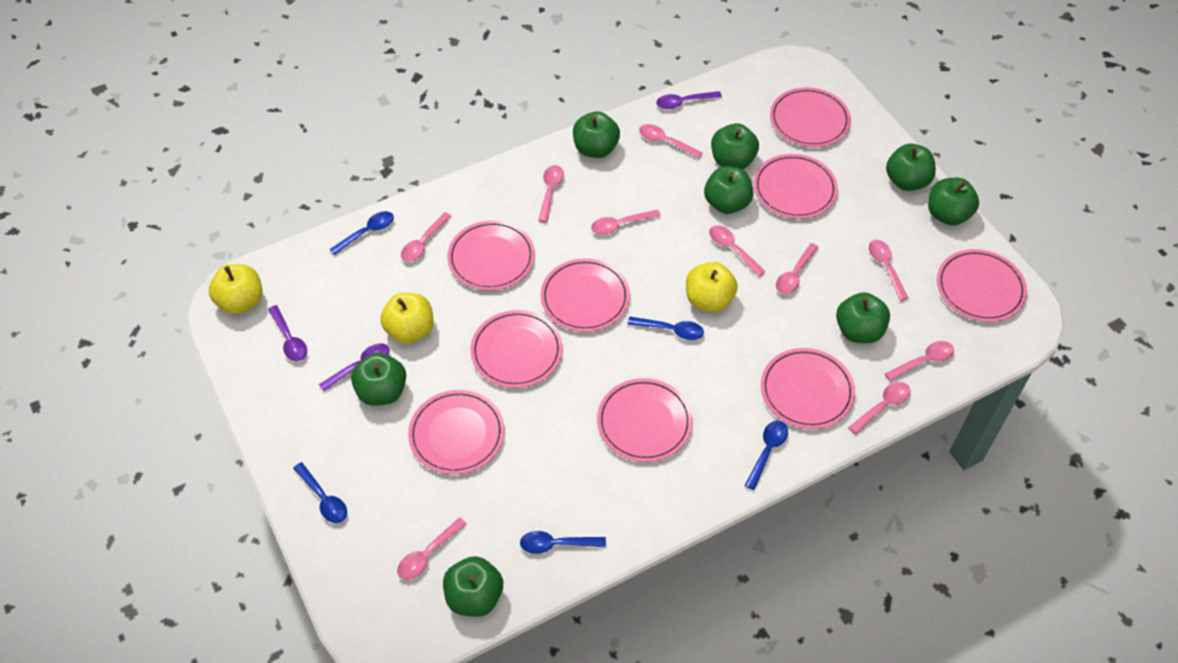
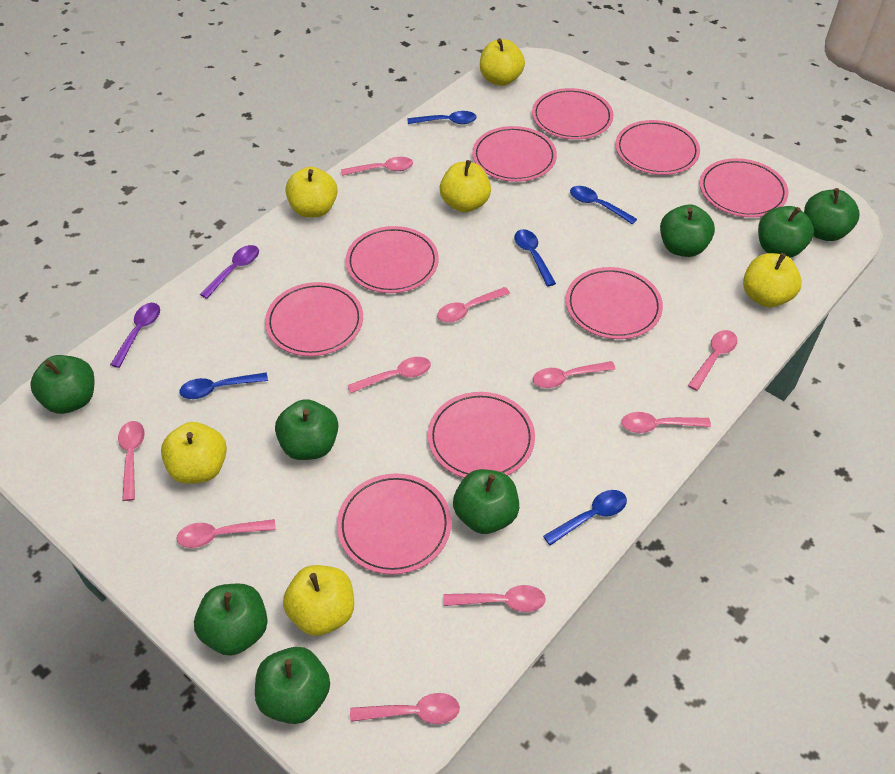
purple spoon: 3 -> 2
yellow apple: 3 -> 6

